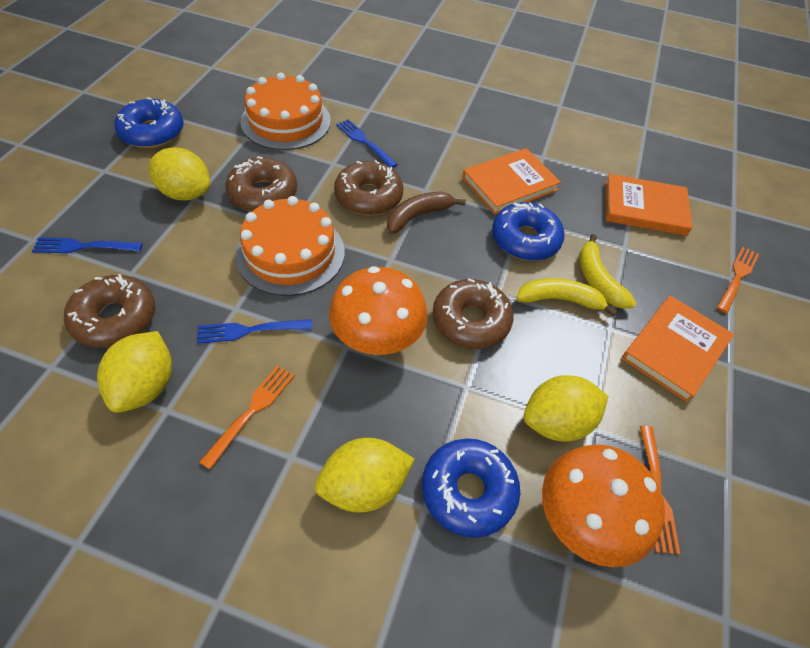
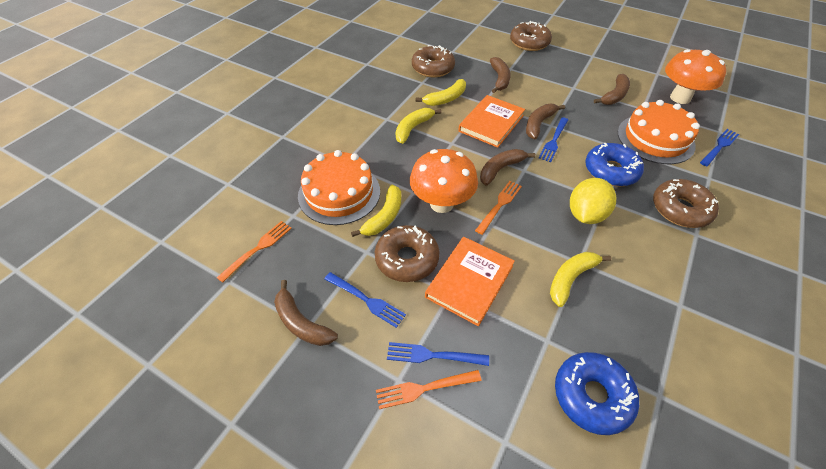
blue donut: 3 -> 2
blue fork: 3 -> 4
brown banana: 1 -> 5
orange book: 3 -> 2
yellow banana: 2 -> 4
yellow lemon: 4 -> 1

